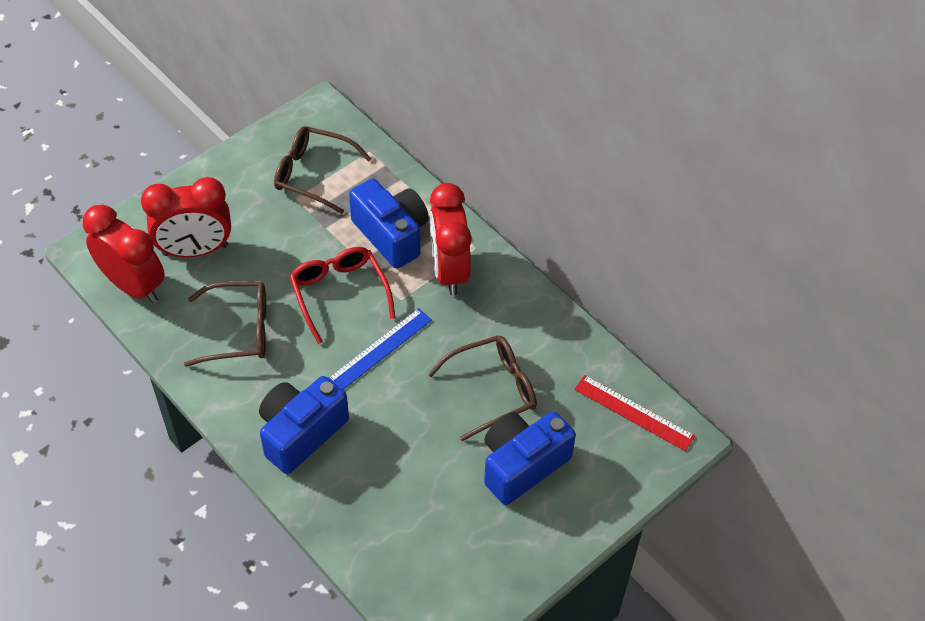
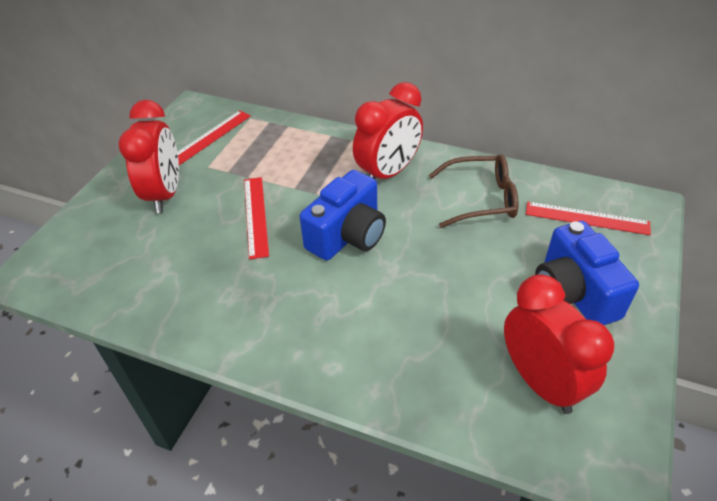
blue camera: 3 -> 2
blue ruler: 1 -> 0
brown glasses: 3 -> 1
red glasses: 1 -> 0
red ruler: 1 -> 3

